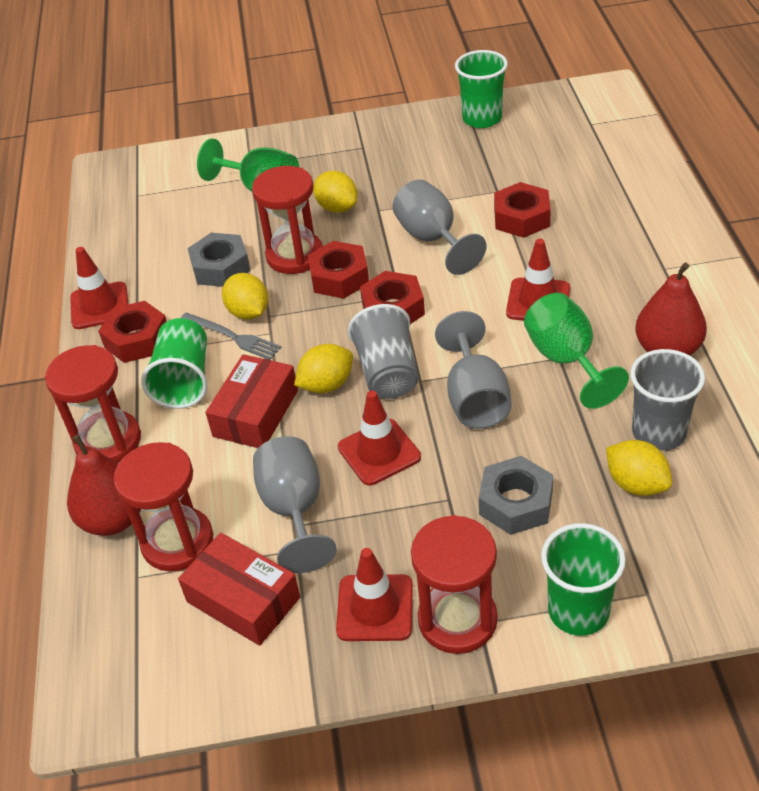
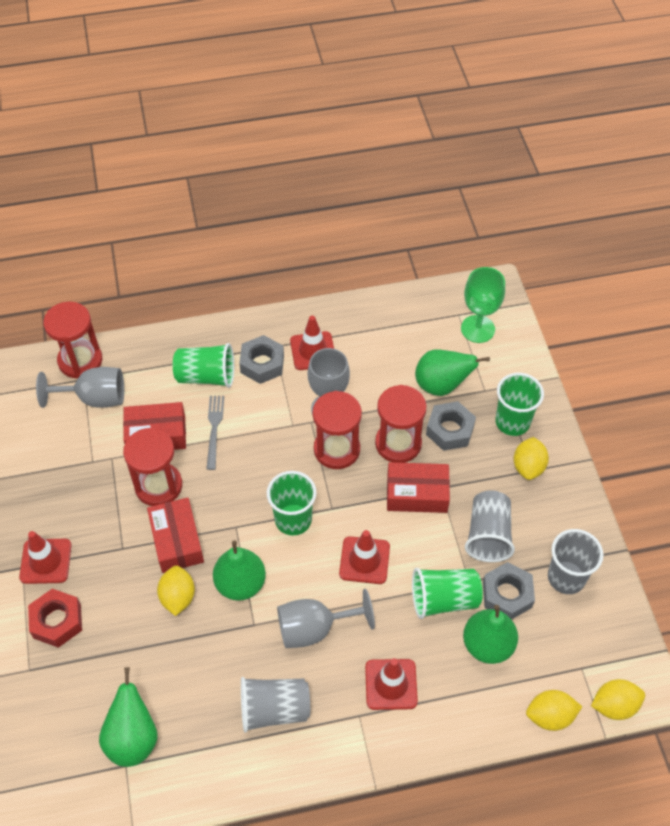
green cup: 3 -> 4
green goblet: 2 -> 1
green pear: 0 -> 4
grey cup: 2 -> 3
grey nut: 2 -> 3
red box: 2 -> 3
red nut: 4 -> 1
red pear: 2 -> 0

